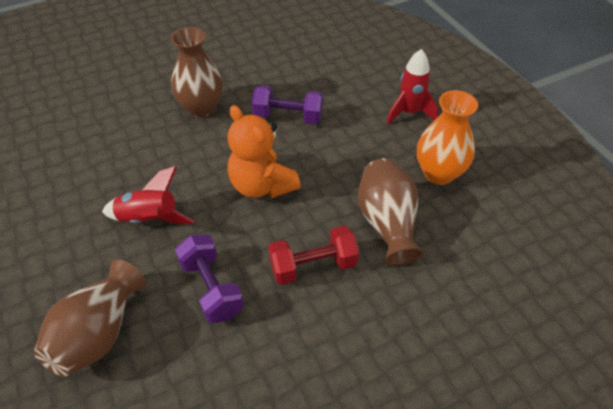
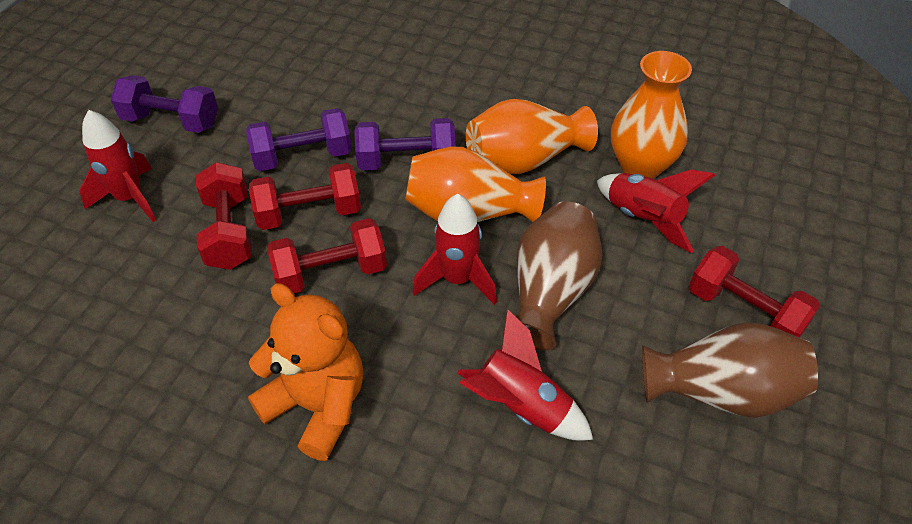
brown vase: 3 -> 2
orange vase: 1 -> 3
purple dumbbell: 2 -> 3
red dumbbell: 1 -> 4
red rocket: 2 -> 4

